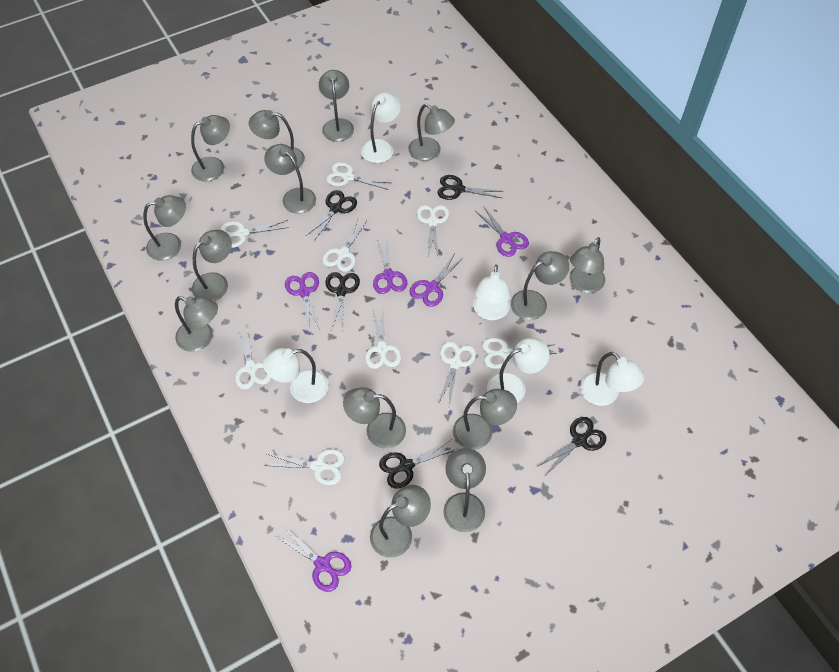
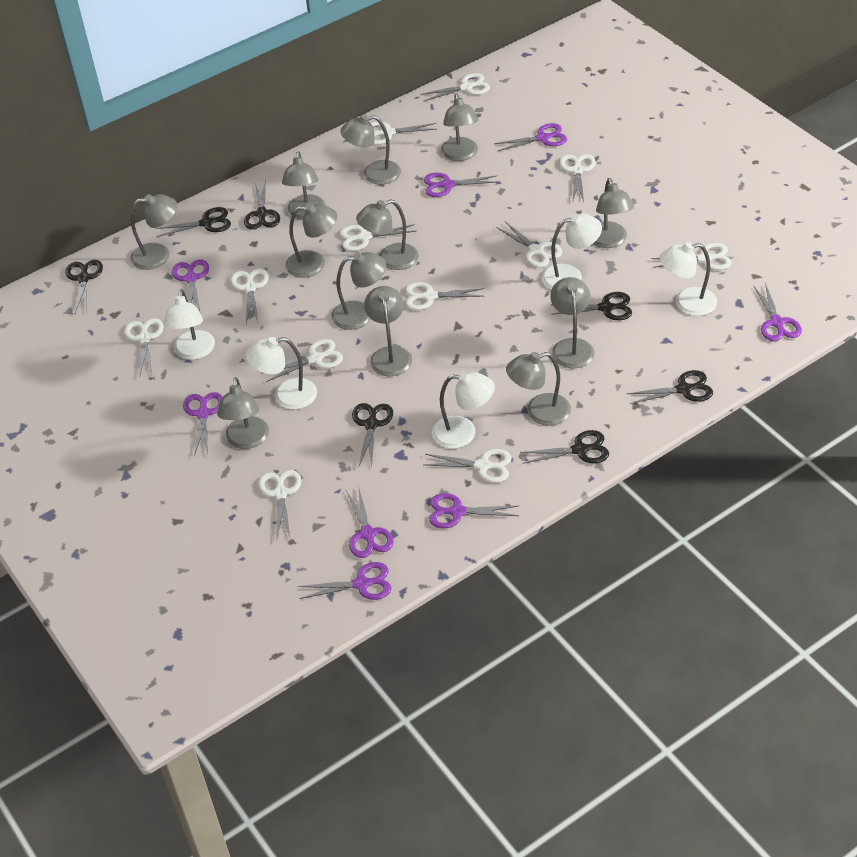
black scissors: 5 -> 7
grey lamp: 14 -> 12
purple scissors: 5 -> 8
white scissors: 9 -> 12

